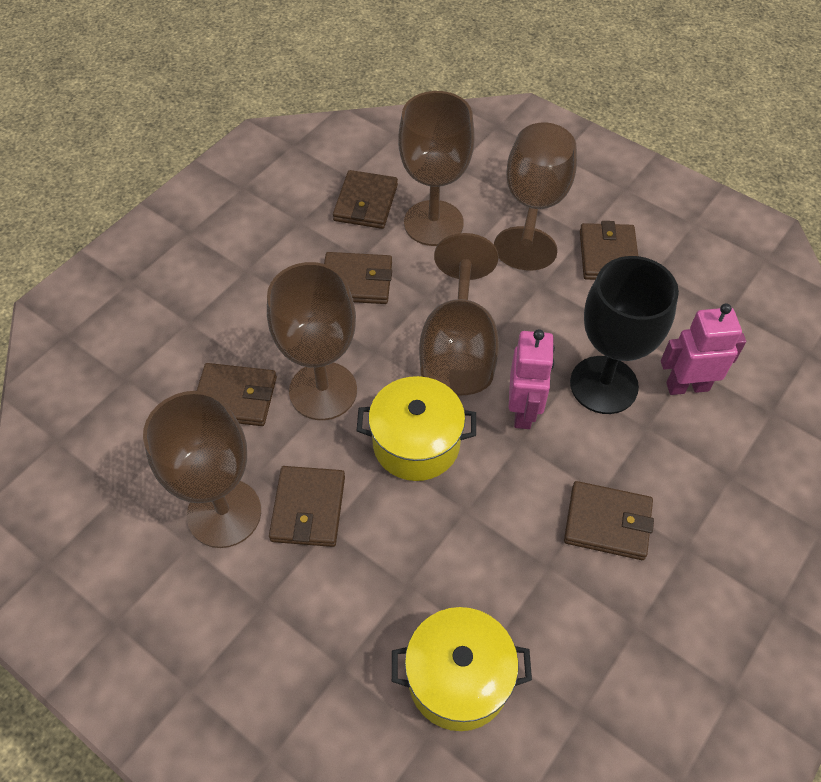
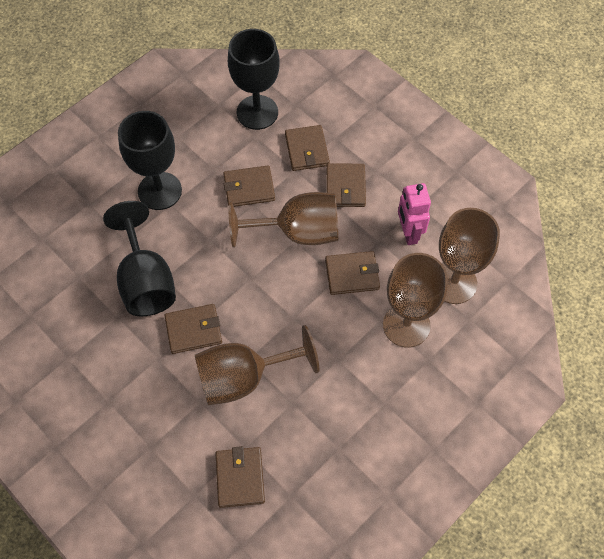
black goblet: 1 -> 3
brown goblet: 5 -> 4
pink robot: 2 -> 1
yellow pot: 2 -> 0

